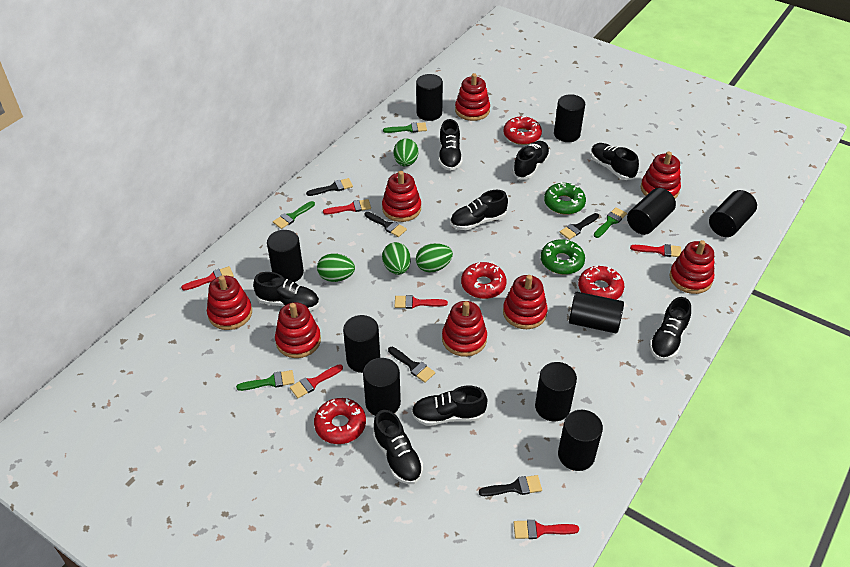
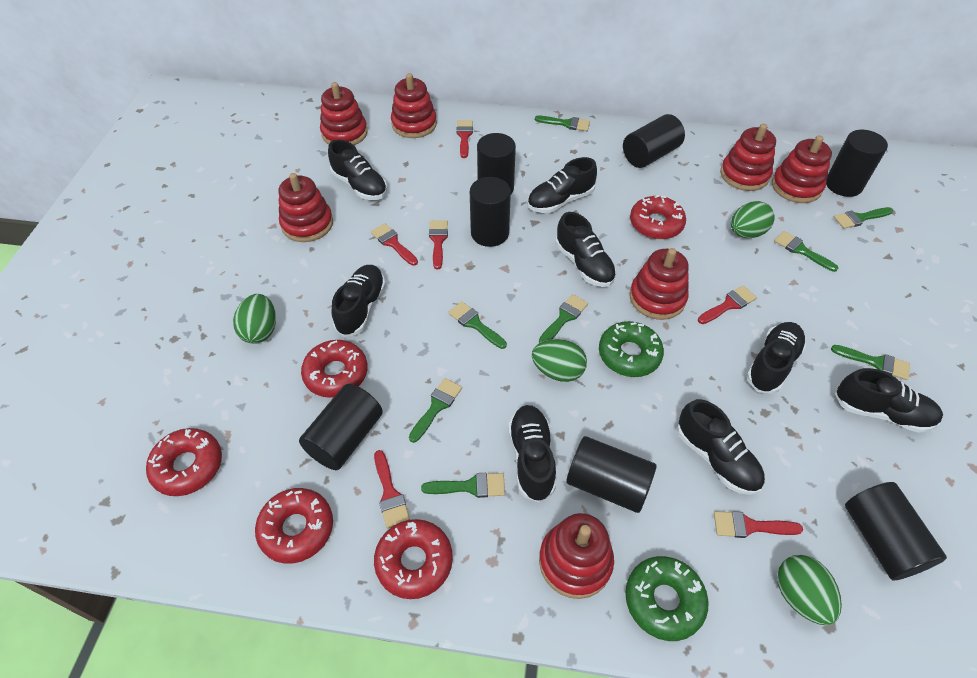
black brush: 5 -> 0
black cylinder: 10 -> 7
green brush: 4 -> 8
red donut: 4 -> 5
red stacking toy: 8 -> 7

